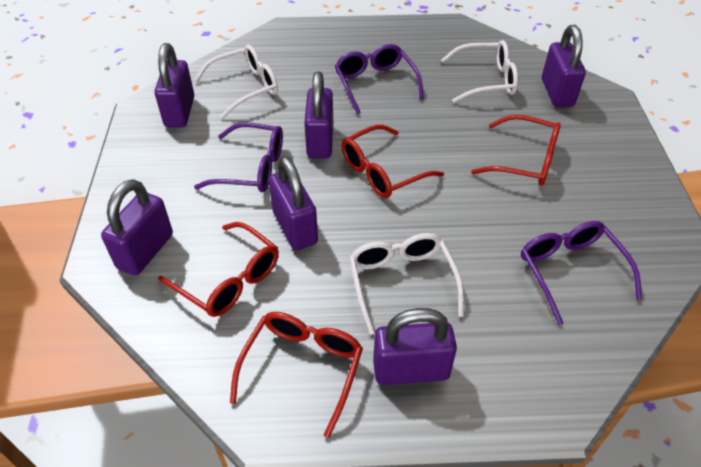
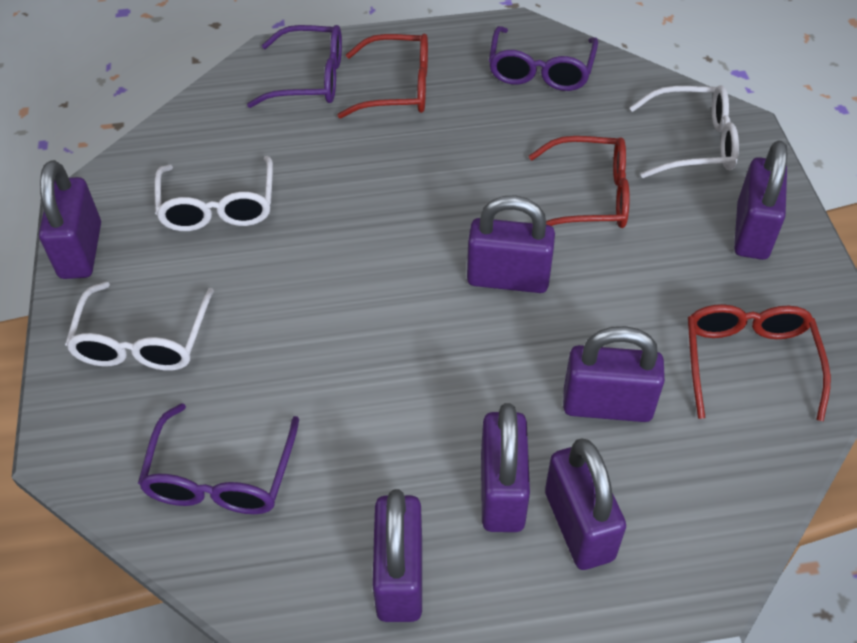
purple padlock: 6 -> 7
red glasses: 4 -> 3

